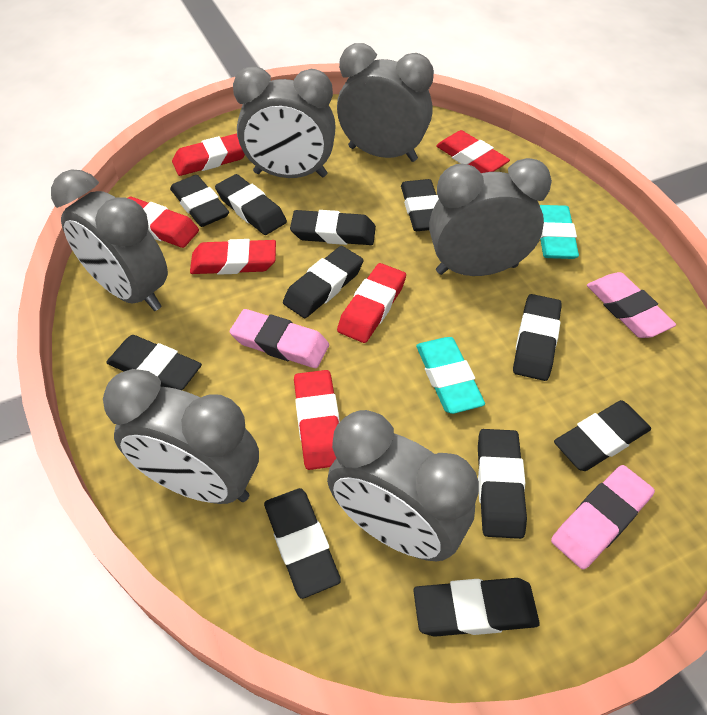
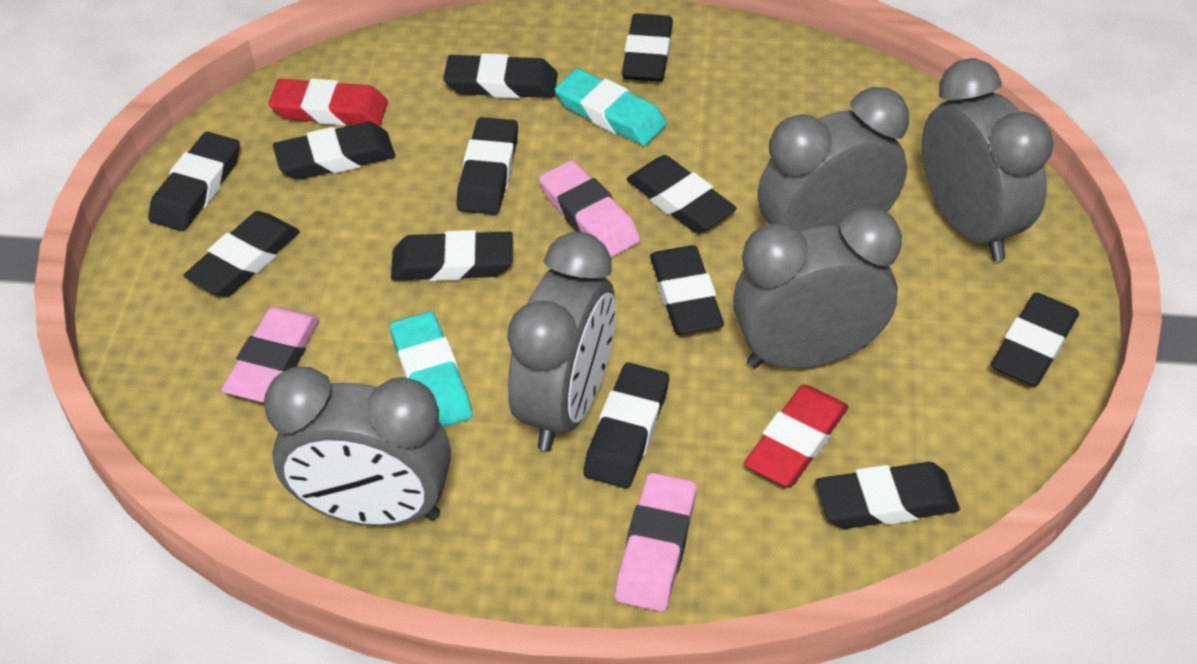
black eraser: 11 -> 12
grey clock: 6 -> 5
red eraser: 6 -> 2

